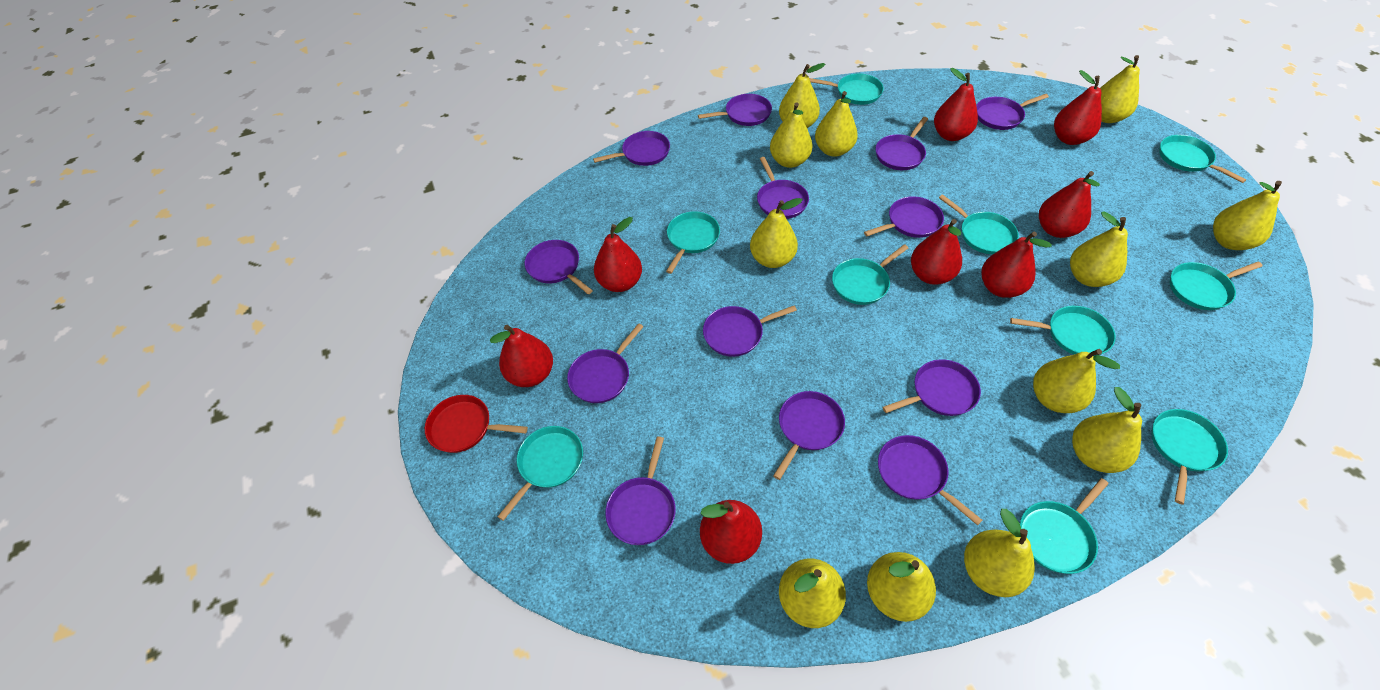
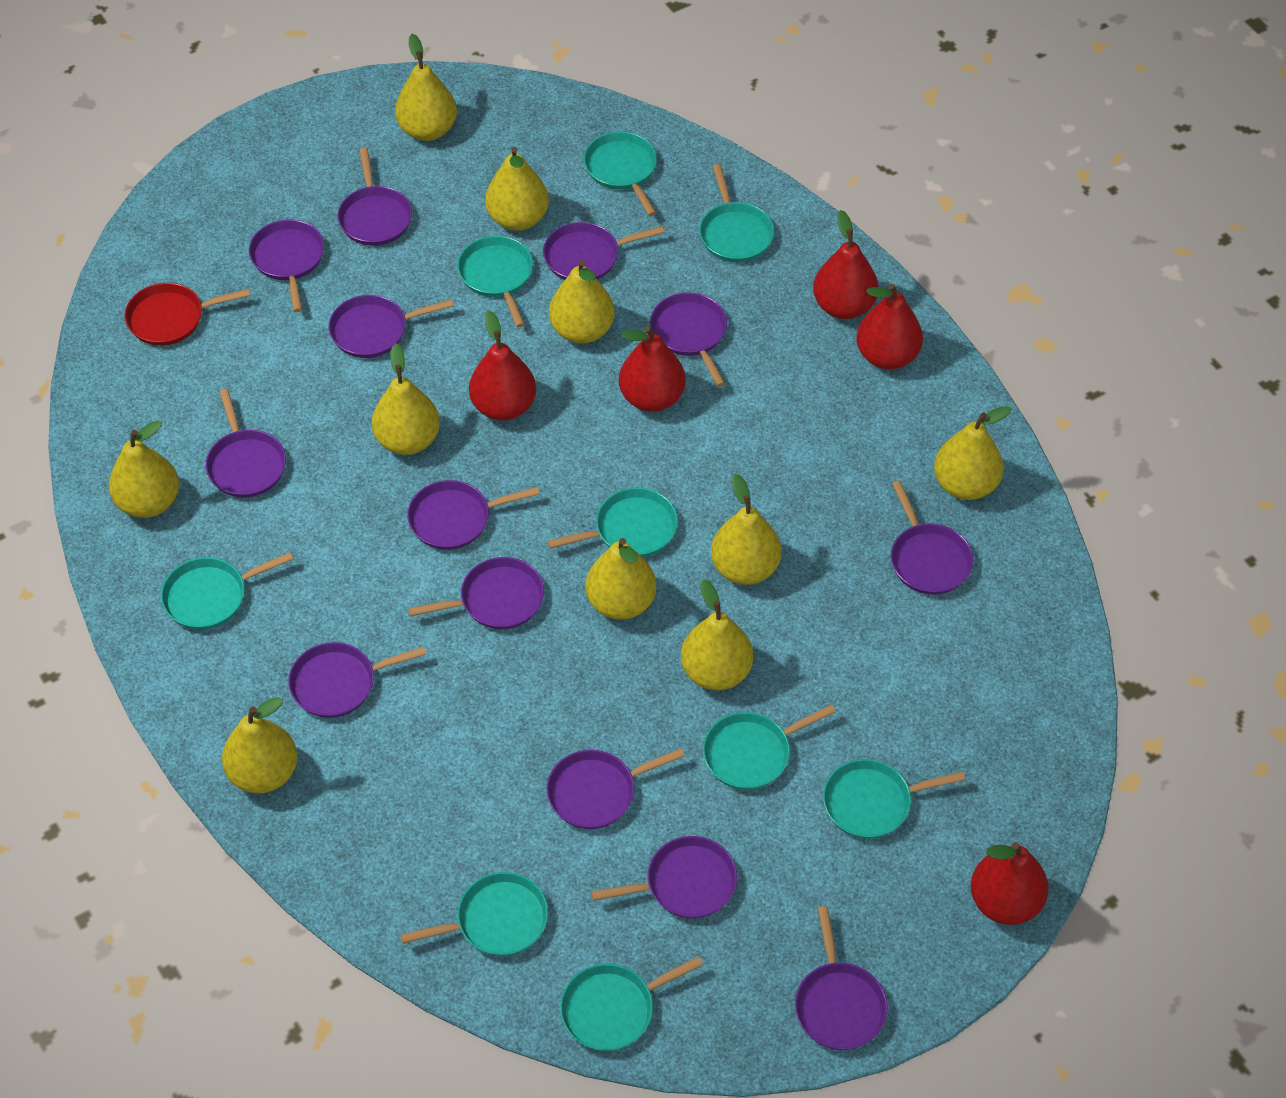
red pear: 8 -> 5
turquoise pan: 10 -> 9
yellow pear: 12 -> 10

